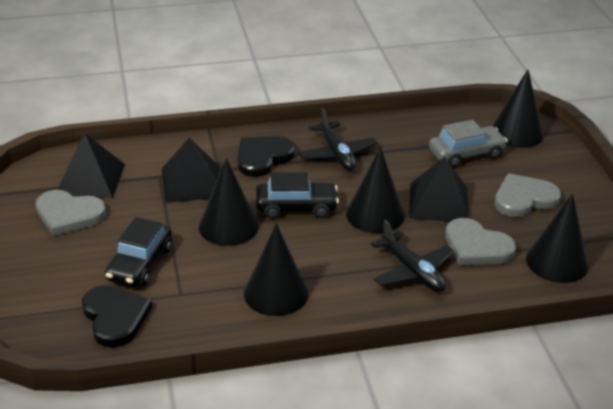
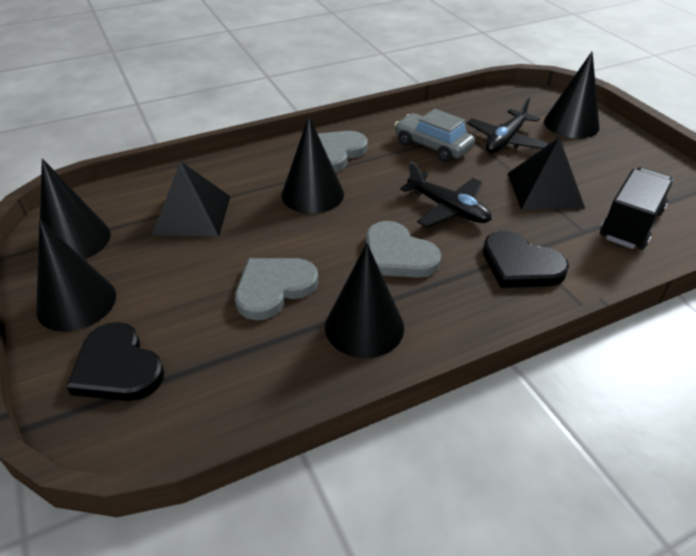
black car: 2 -> 0
black pyramid: 3 -> 2
black truck: 0 -> 1

